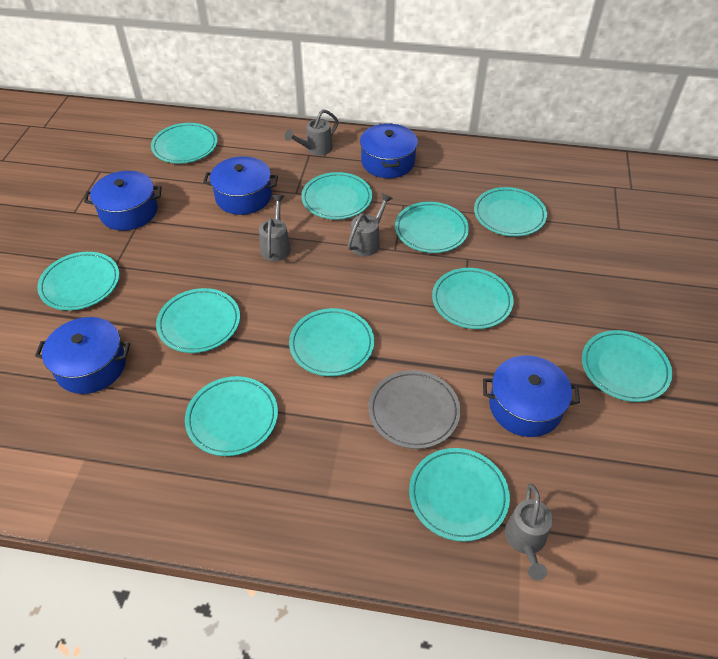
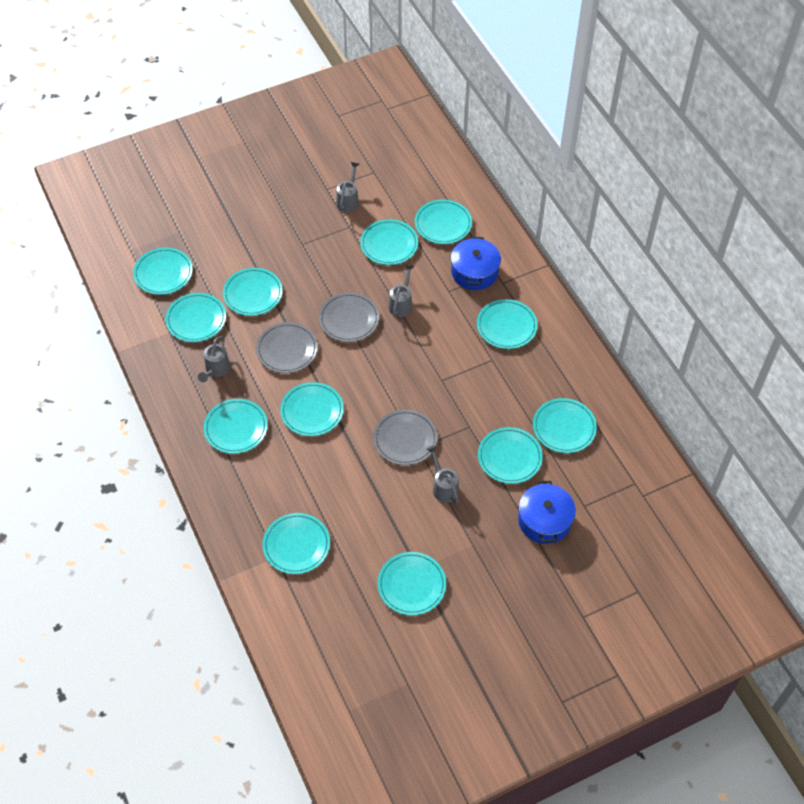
blue pot: 5 -> 2
grey plate: 1 -> 3
turquoise plate: 11 -> 12

